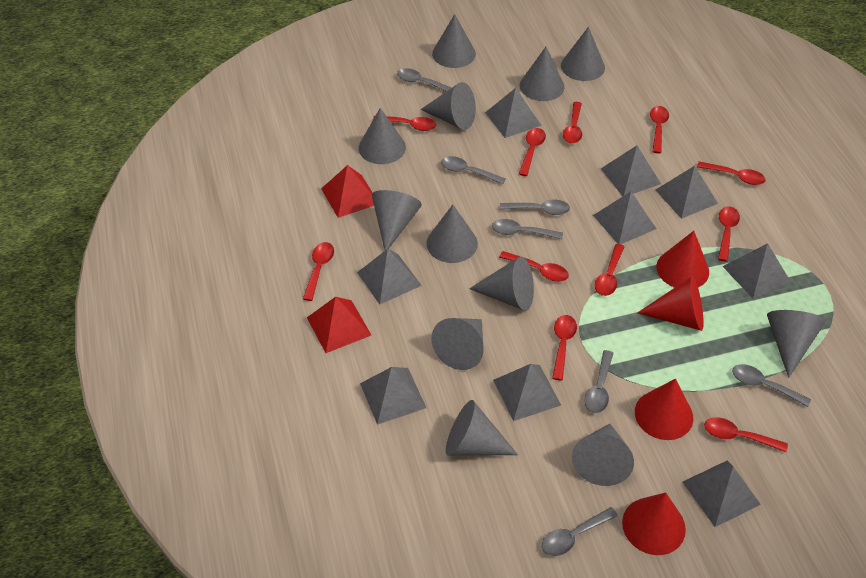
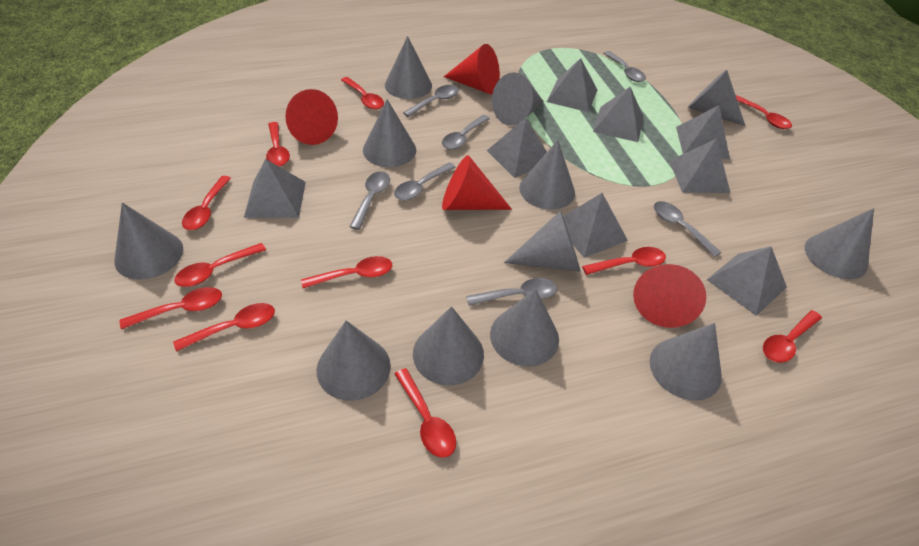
grey pyramid: 9 -> 8
red pyramid: 2 -> 0

